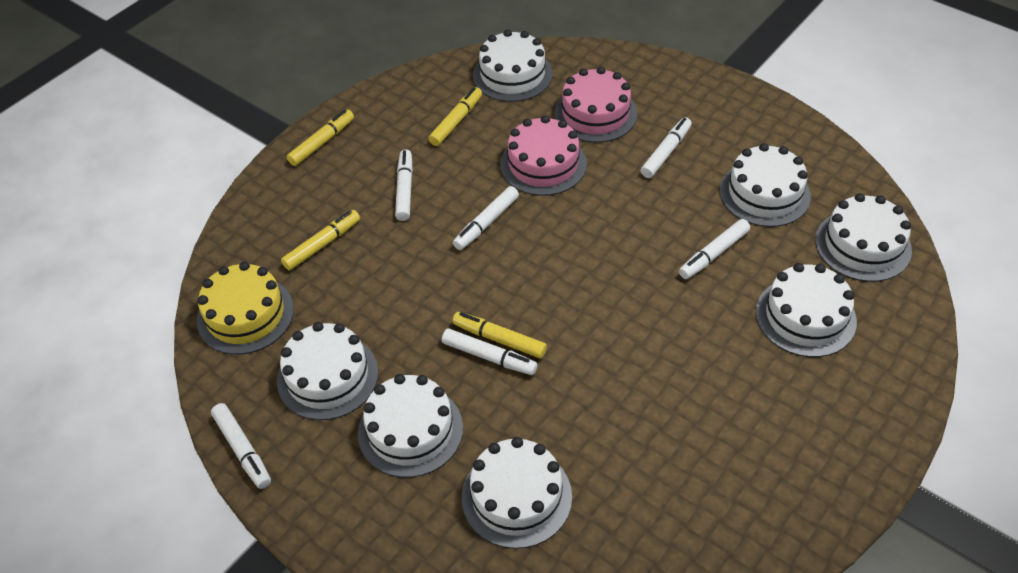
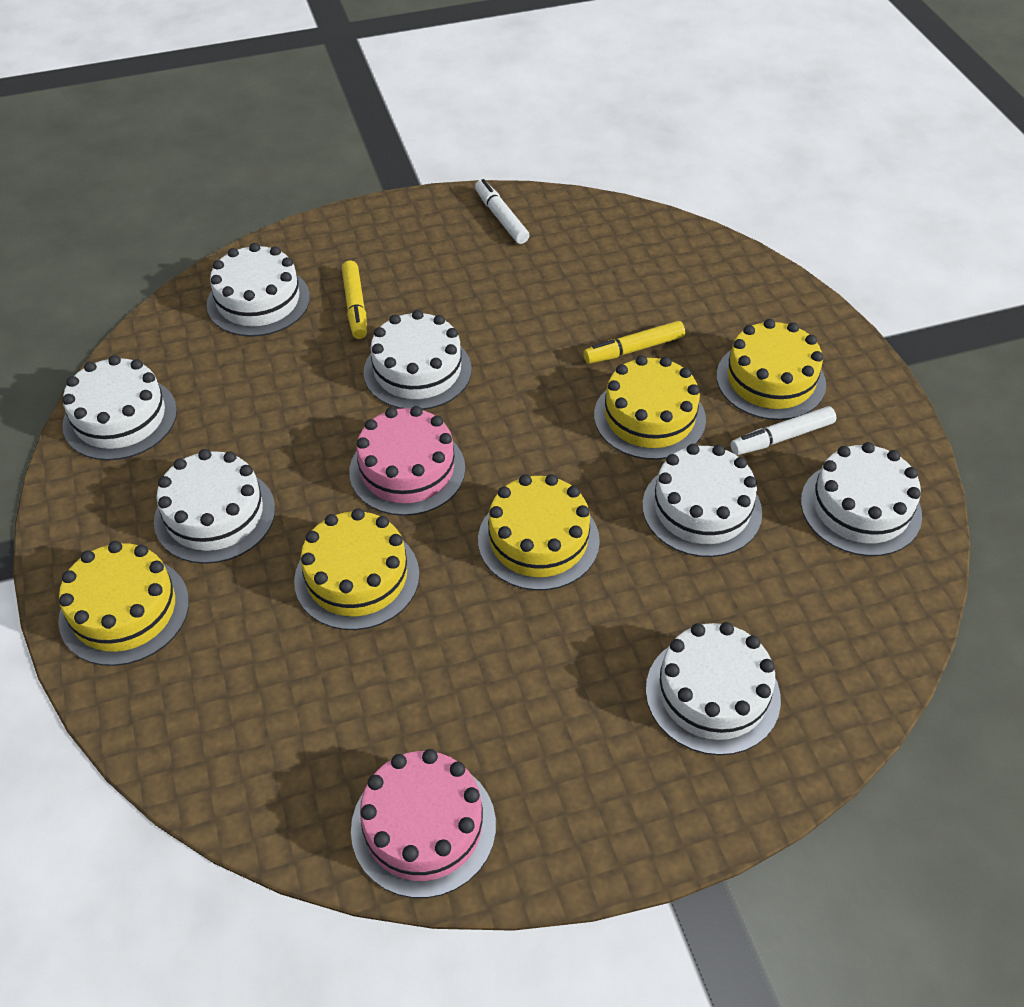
white marker: 6 -> 2
yellow cake: 1 -> 5
yellow marker: 4 -> 2

